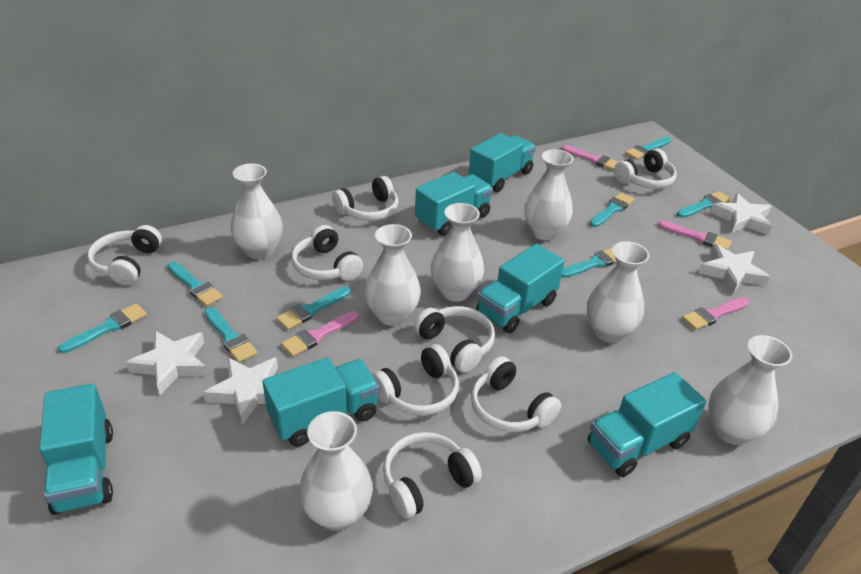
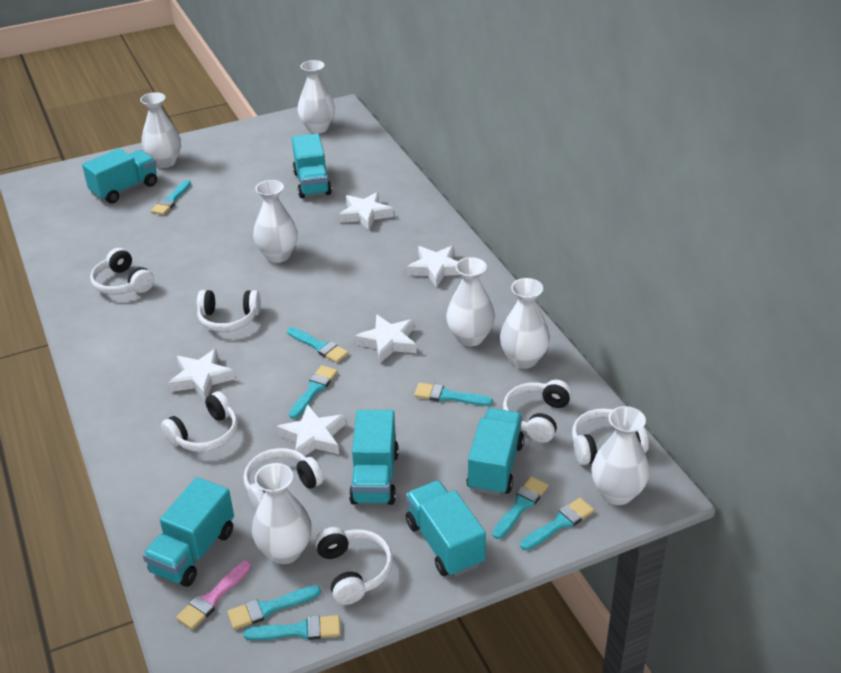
pink brush: 4 -> 1
white headphones: 8 -> 7
white star: 4 -> 5

